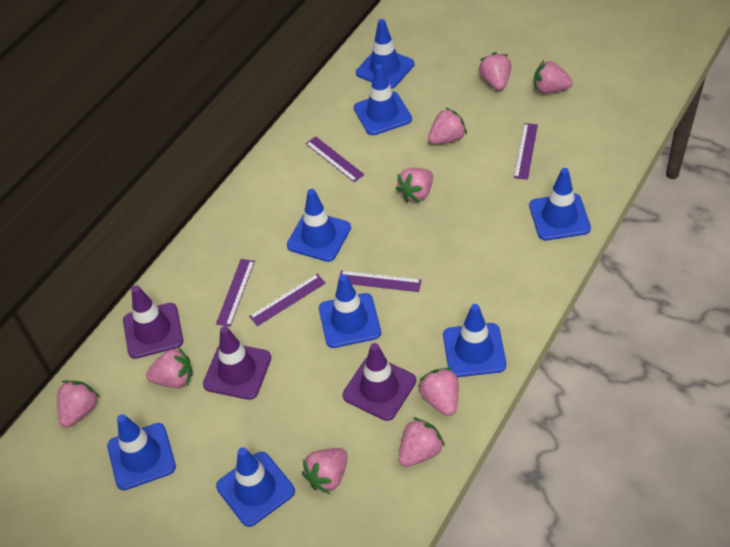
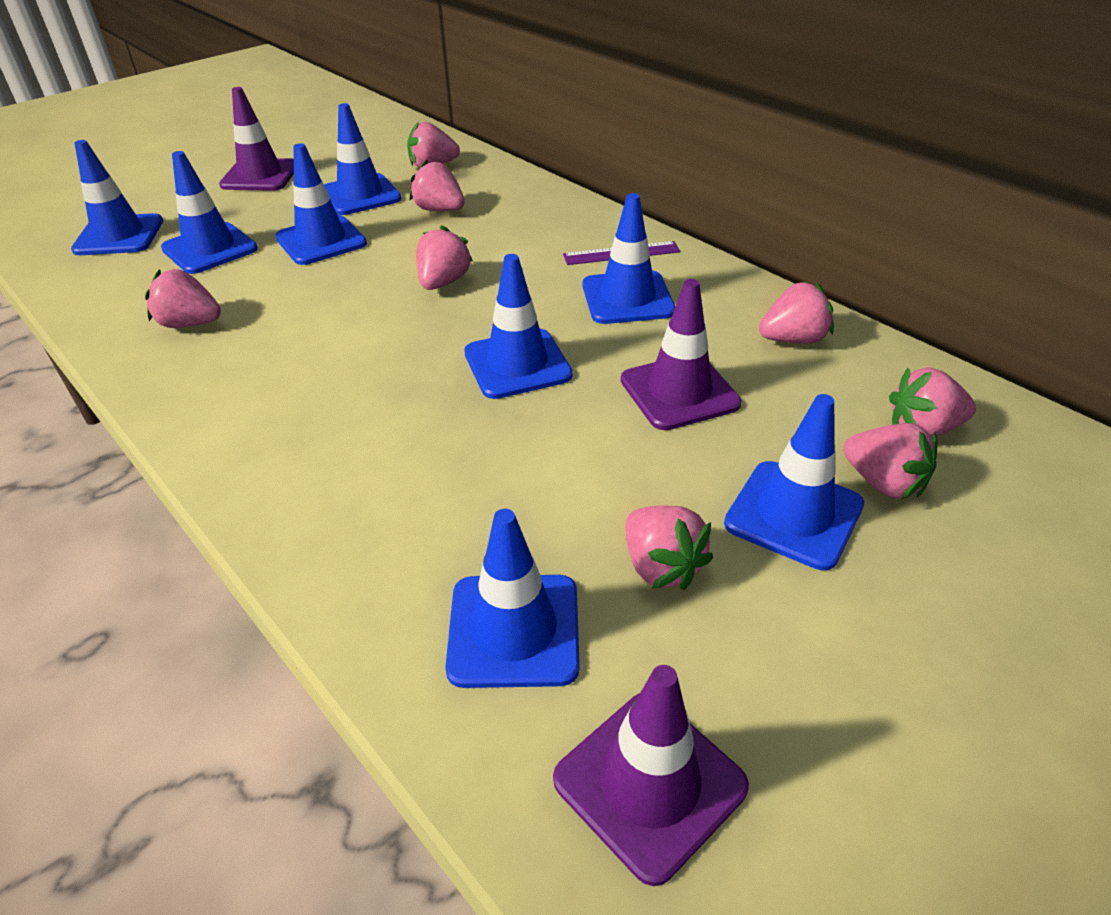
pink strawberry: 9 -> 8
purple ruler: 5 -> 1

